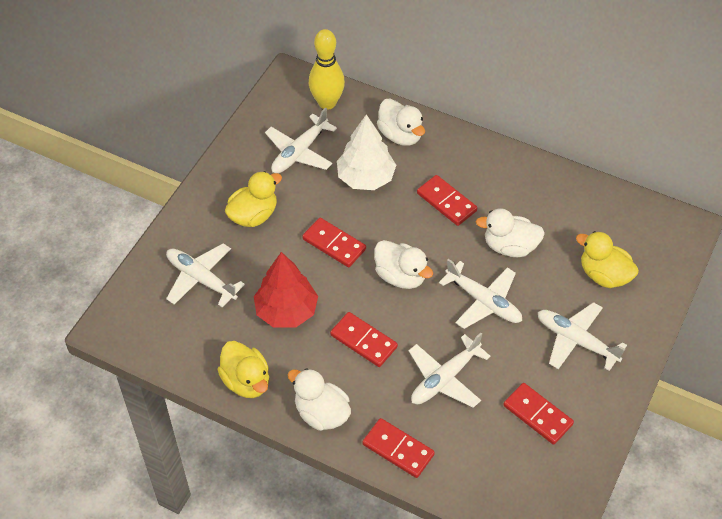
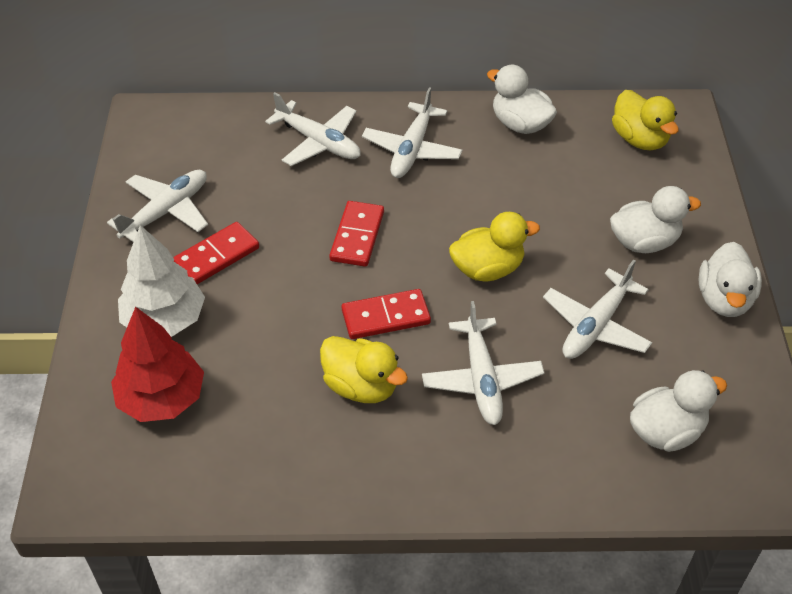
red domino: 5 -> 3
yellow bowling pin: 1 -> 0

